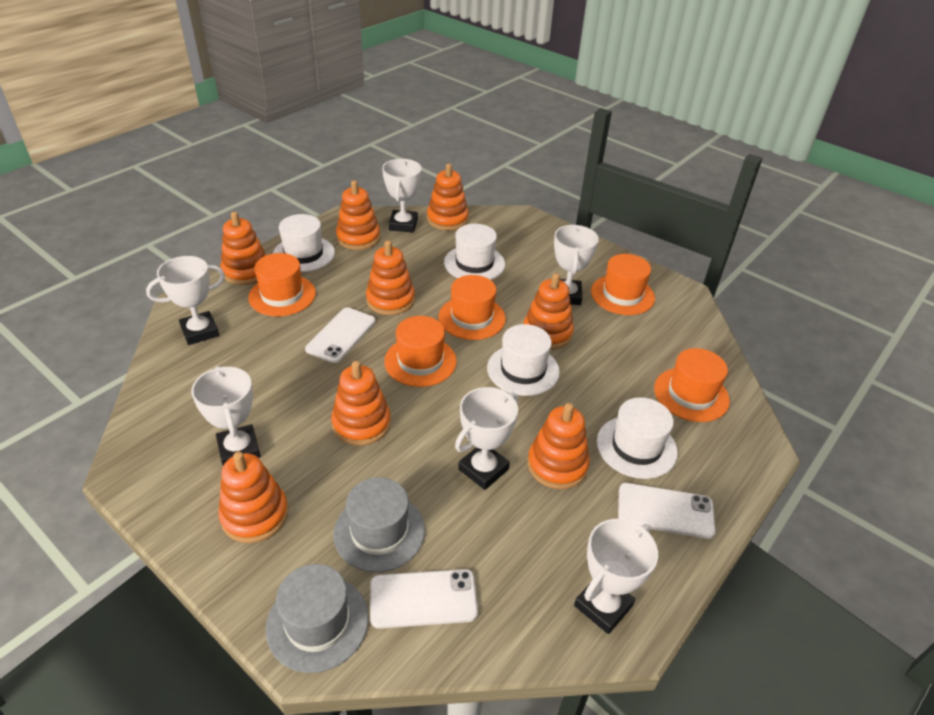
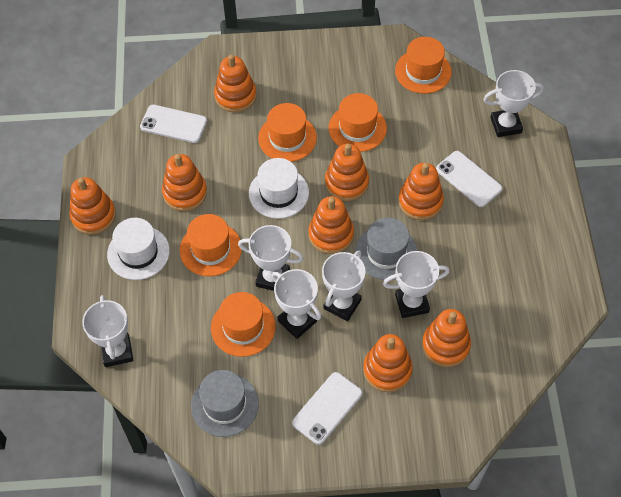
white hat: 4 -> 2

